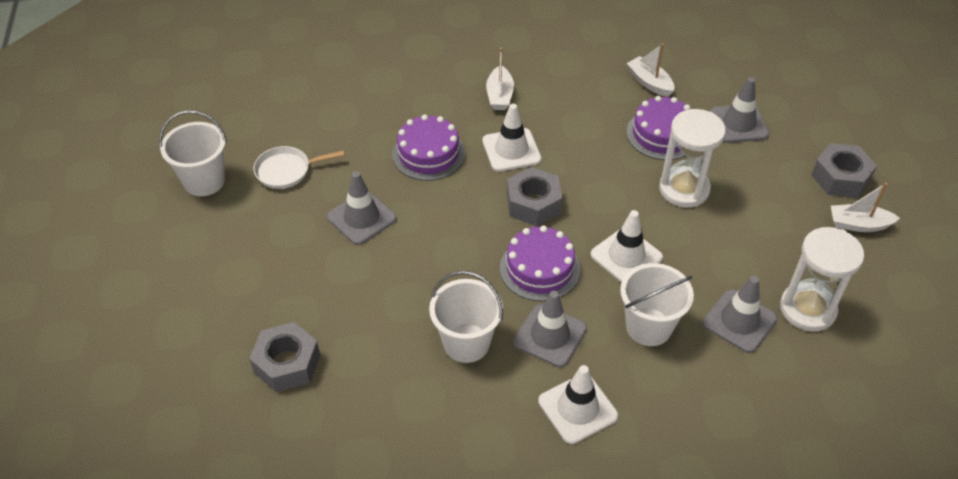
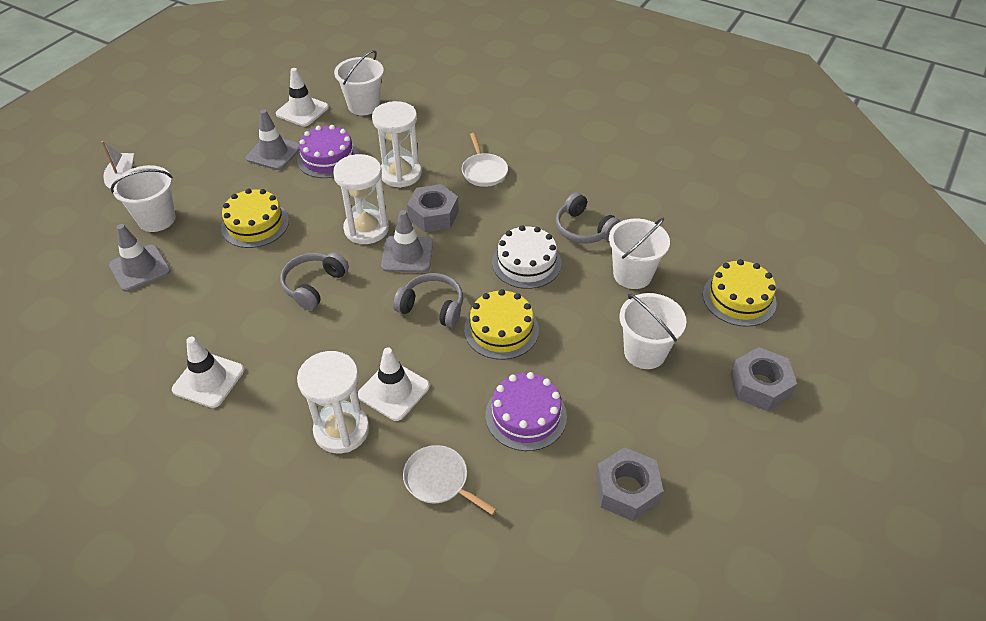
grey headphones: 0 -> 3
grey traffic cone: 4 -> 3
purple cake: 3 -> 2
white boat: 3 -> 1
white bucket: 3 -> 4
white cake: 0 -> 1
white hourglass: 2 -> 3
white pan: 1 -> 2
yellow cake: 0 -> 3

